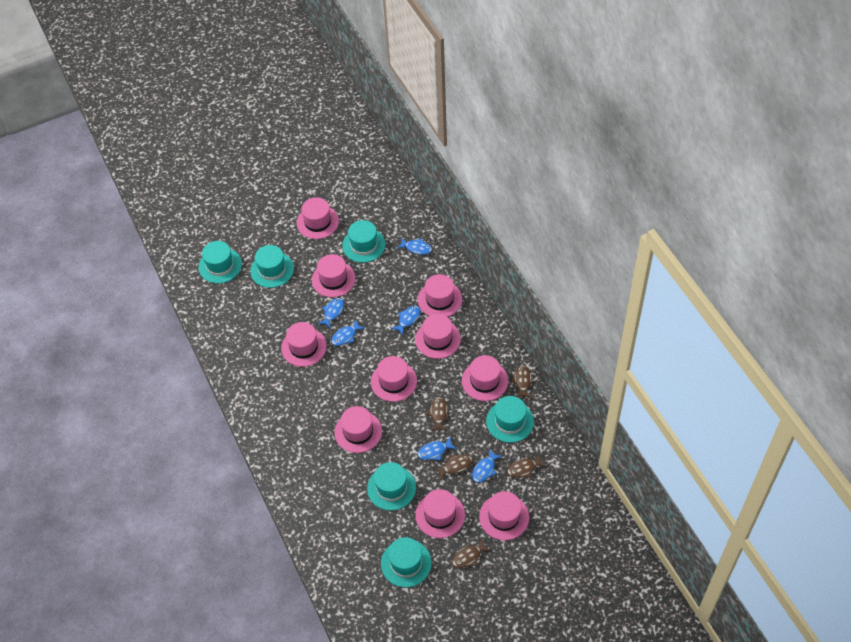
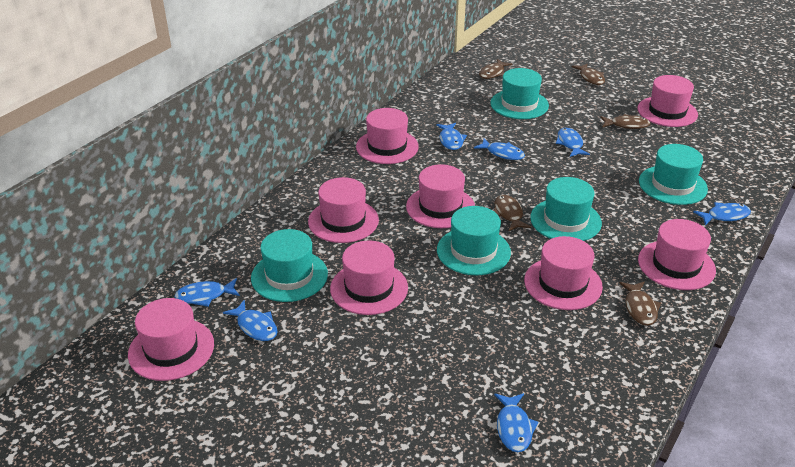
blue fish: 6 -> 7
pink hat: 10 -> 8
turquoise hat: 6 -> 5

